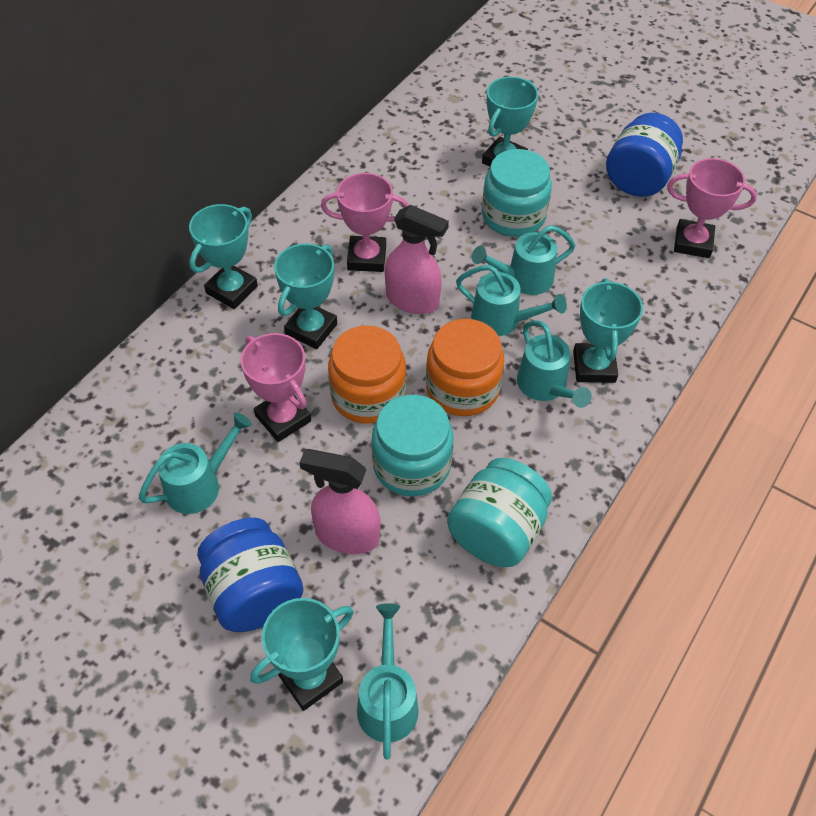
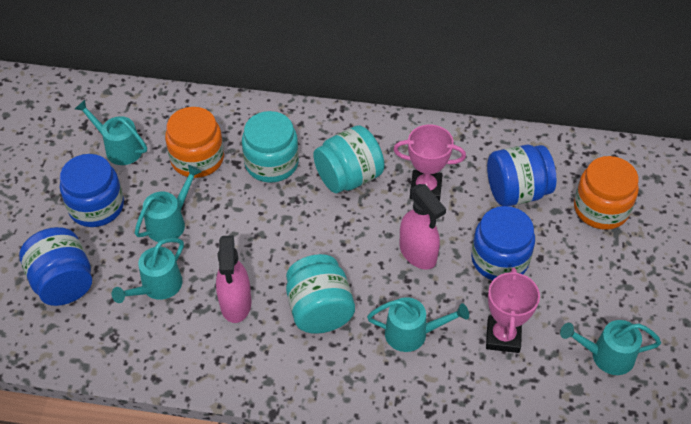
blue jar: 2 -> 4
pink trophy: 3 -> 2
turquoise trophy: 5 -> 0

